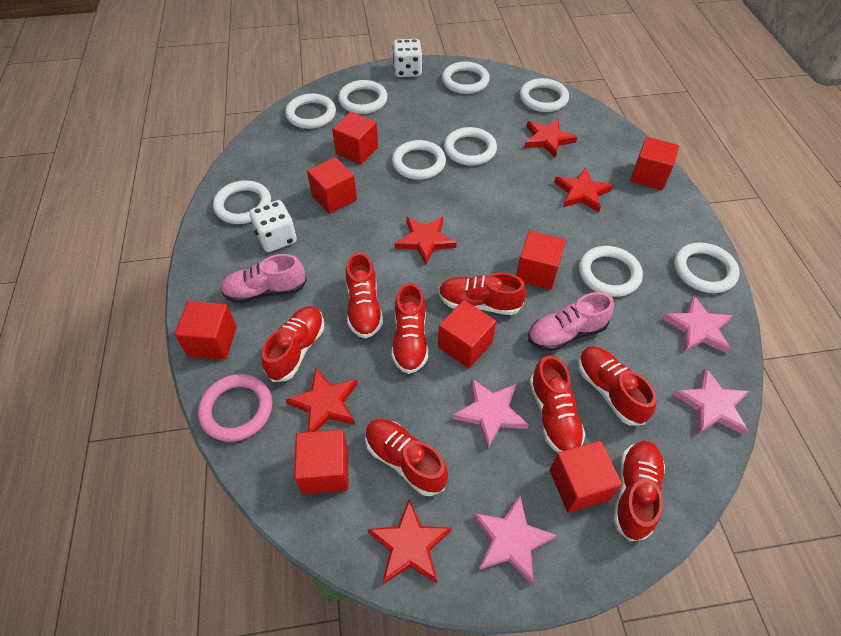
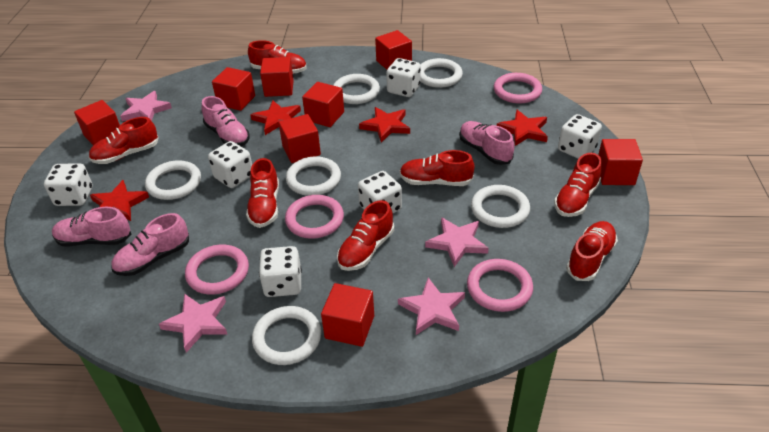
pink ring: 1 -> 4
pink shoe: 2 -> 4
red shoe: 8 -> 7
red star: 5 -> 4
white dice: 2 -> 6
white ring: 9 -> 6

